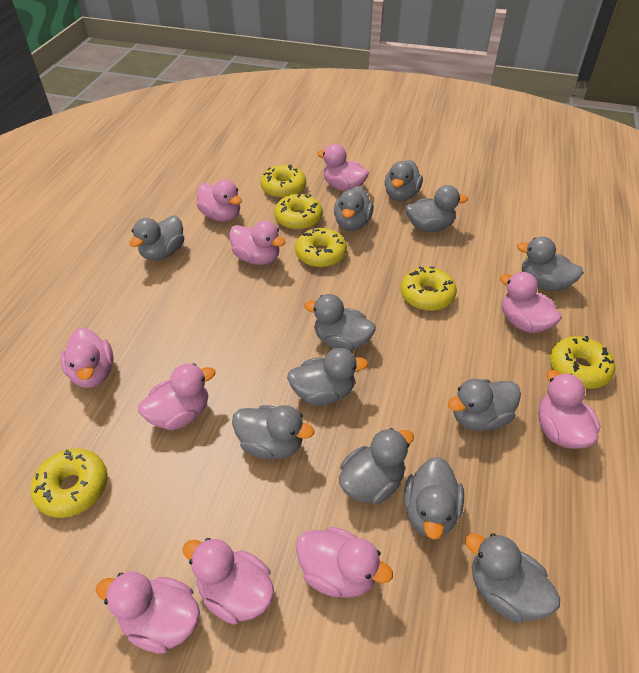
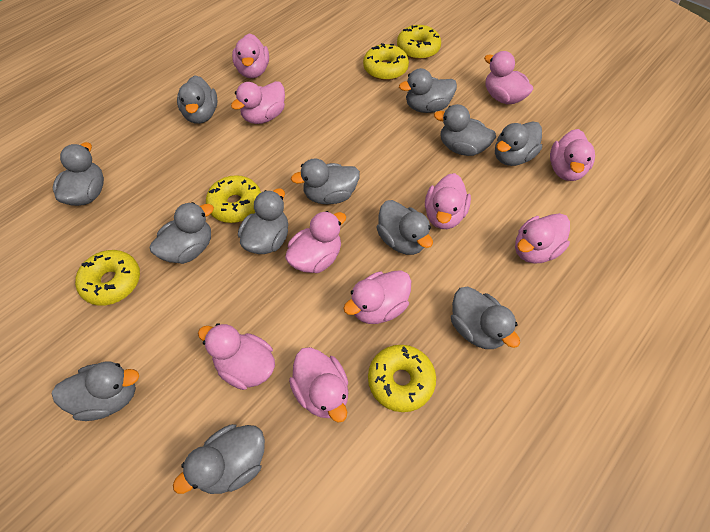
yellow donut: 6 -> 5

